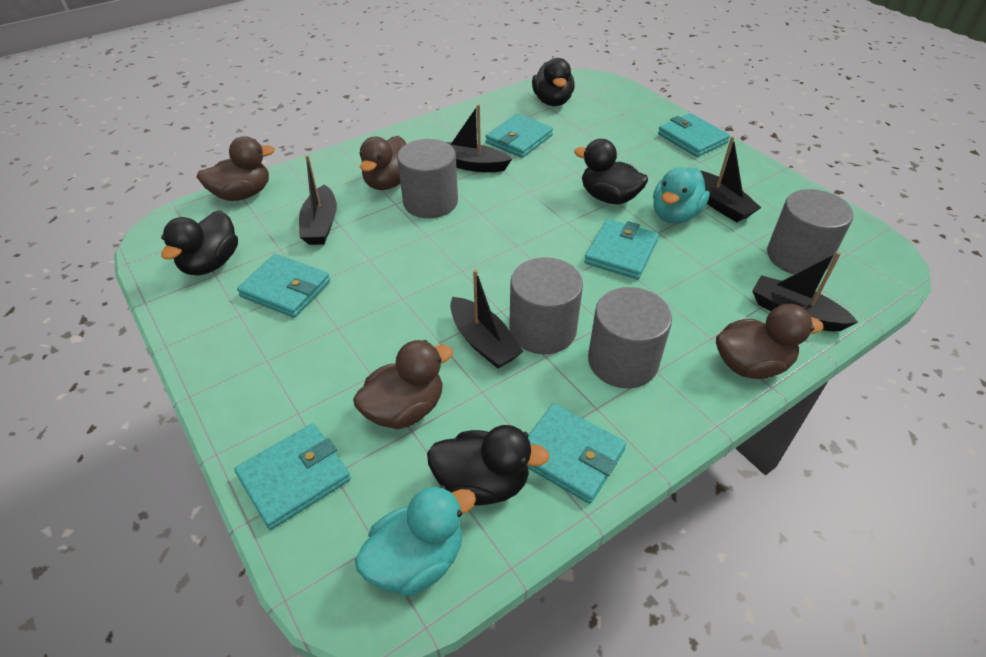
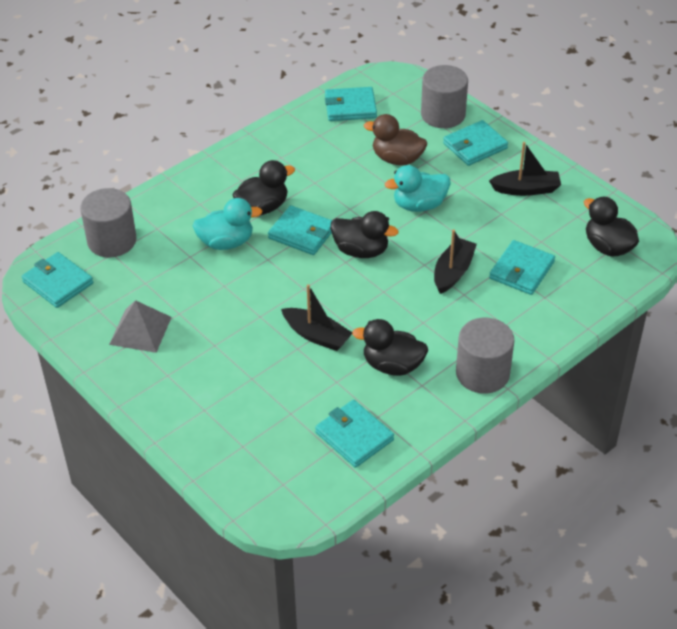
black boat: 5 -> 3
brown duck: 4 -> 1
grey cylinder: 4 -> 3
grey pyramid: 0 -> 1

